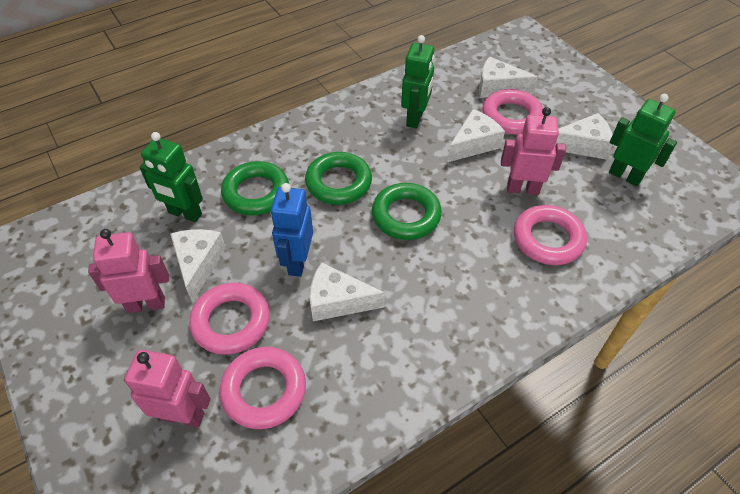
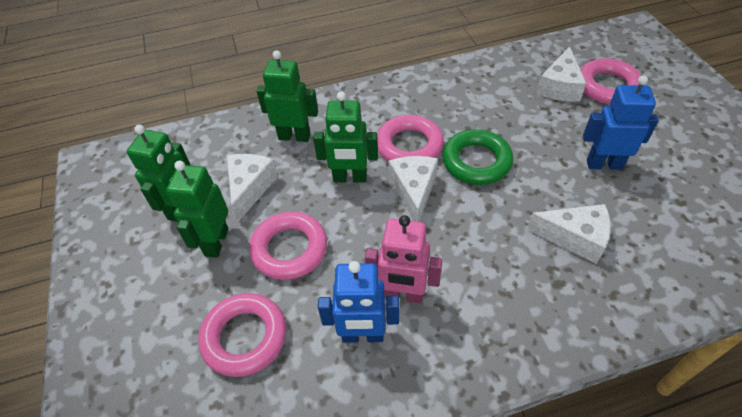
blue robot: 1 -> 2
green ring: 3 -> 1
green robot: 3 -> 4
pink robot: 3 -> 1
white cheese: 5 -> 4

